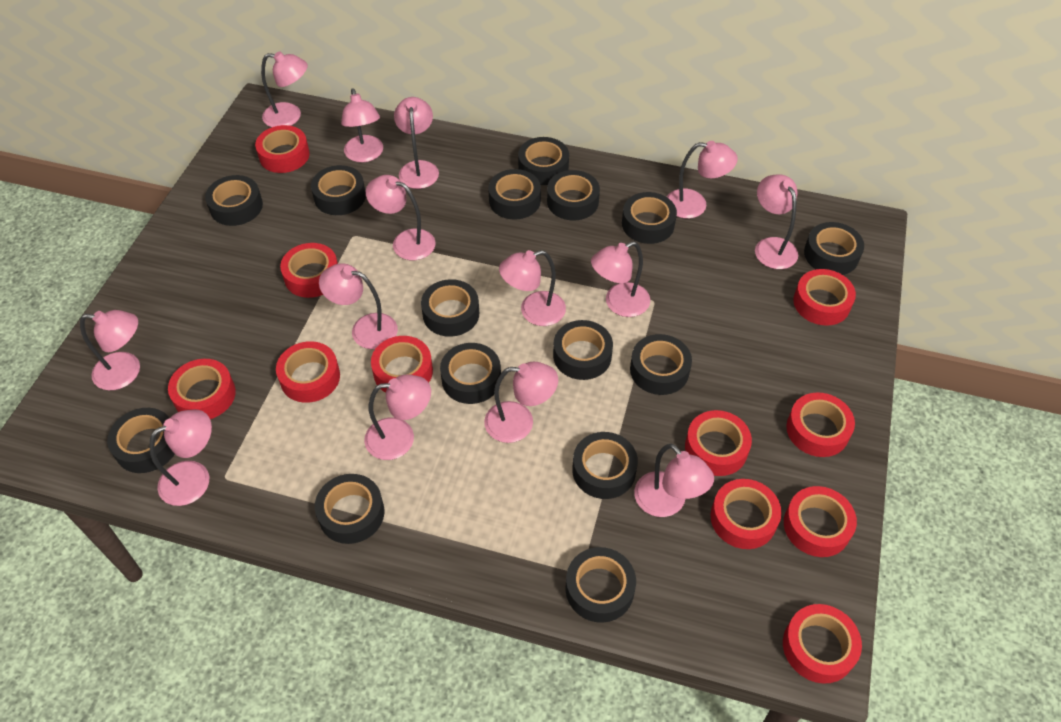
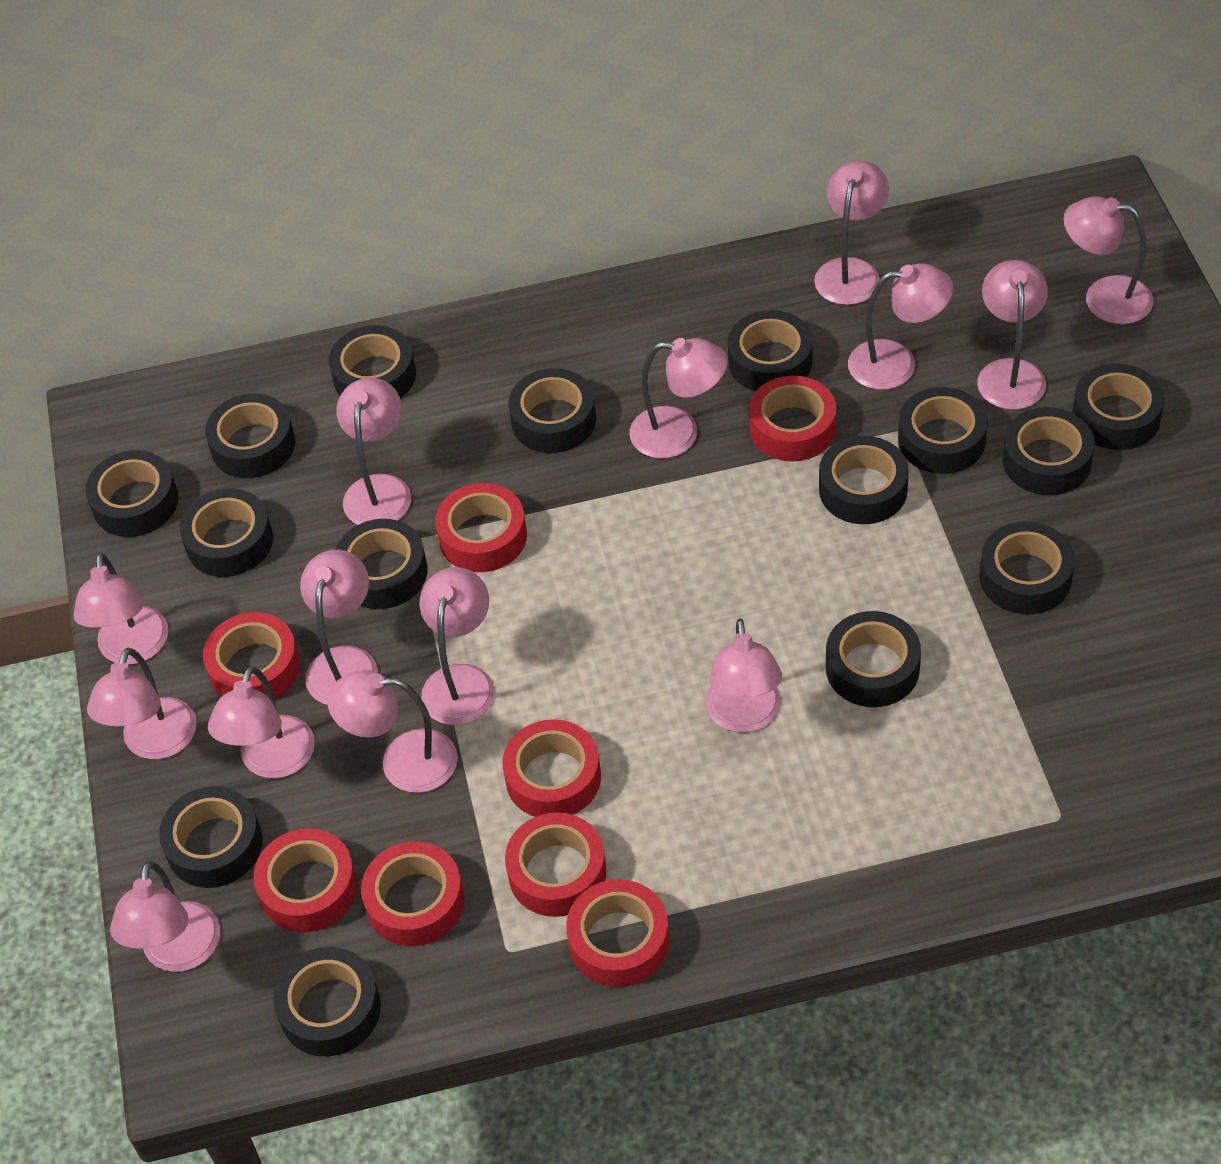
red tape: 11 -> 8

